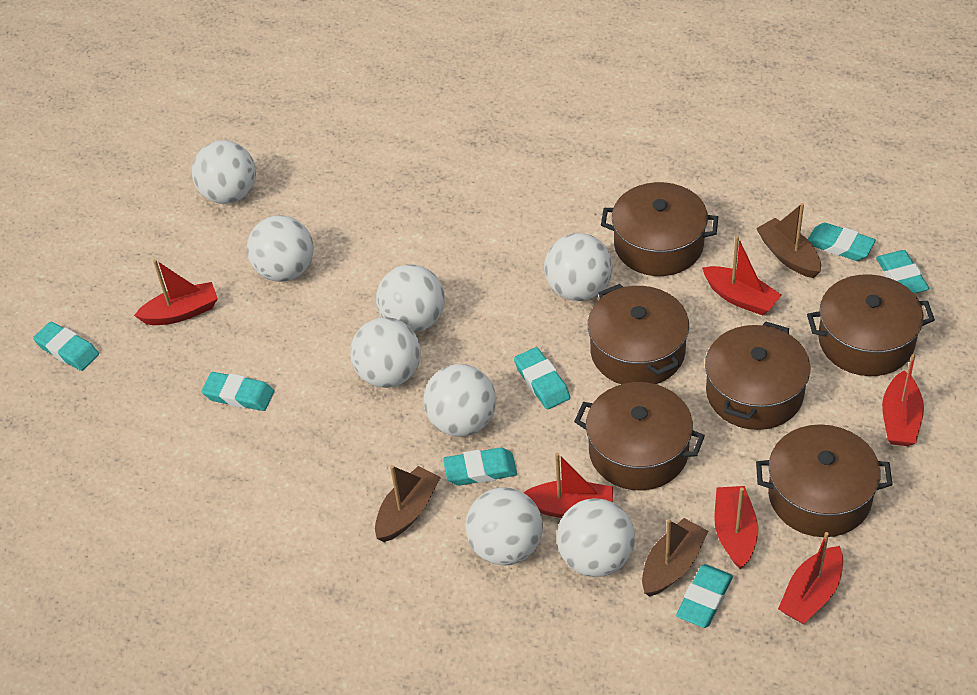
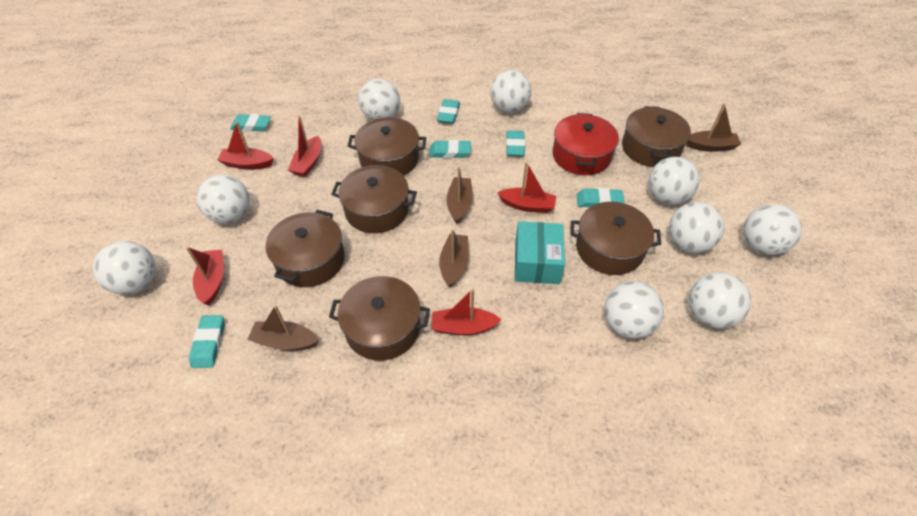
brown boat: 3 -> 4
red boat: 6 -> 5
red pot: 0 -> 1
turquoise box: 0 -> 1
turquoise eraser: 7 -> 6
white ball: 8 -> 9

